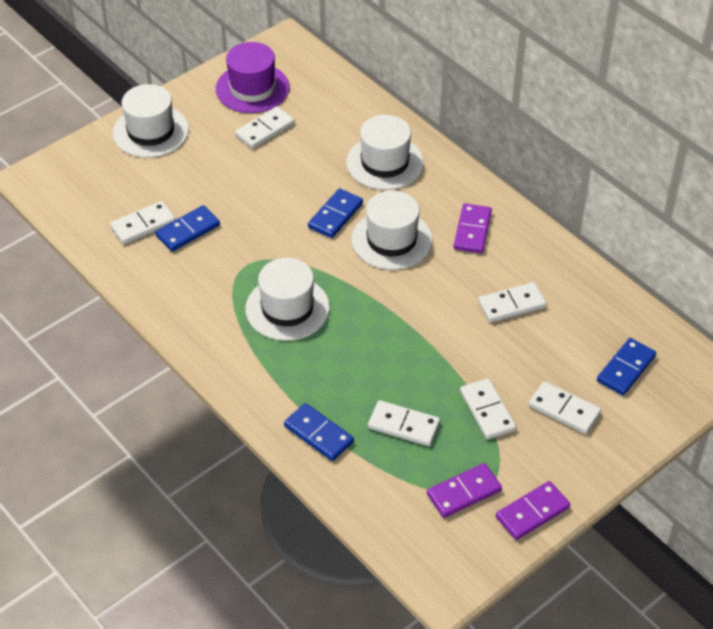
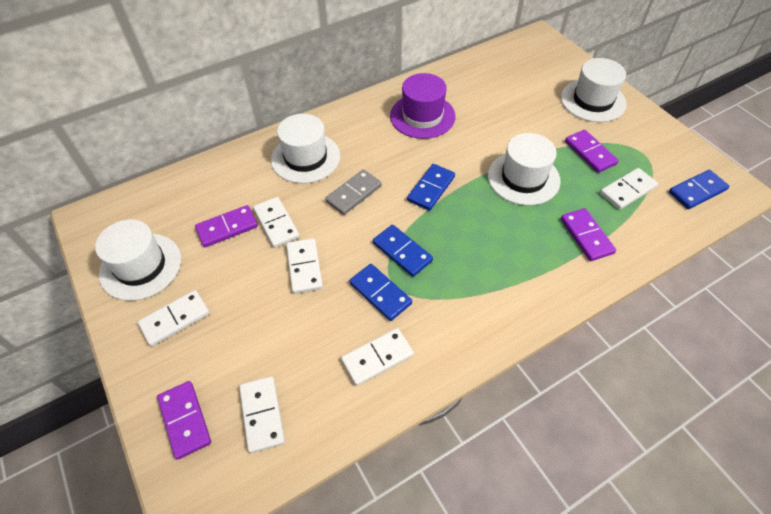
grey domino: 0 -> 1
purple domino: 3 -> 4

